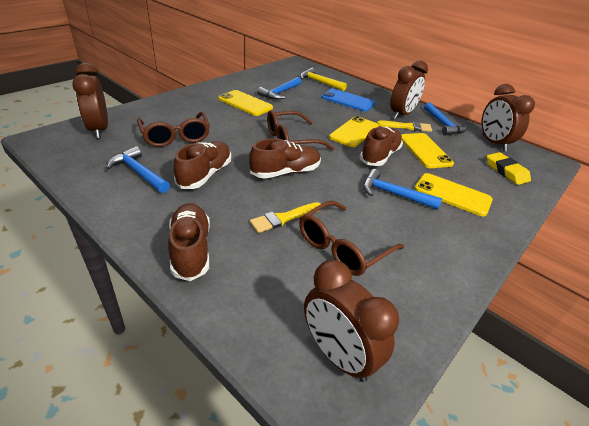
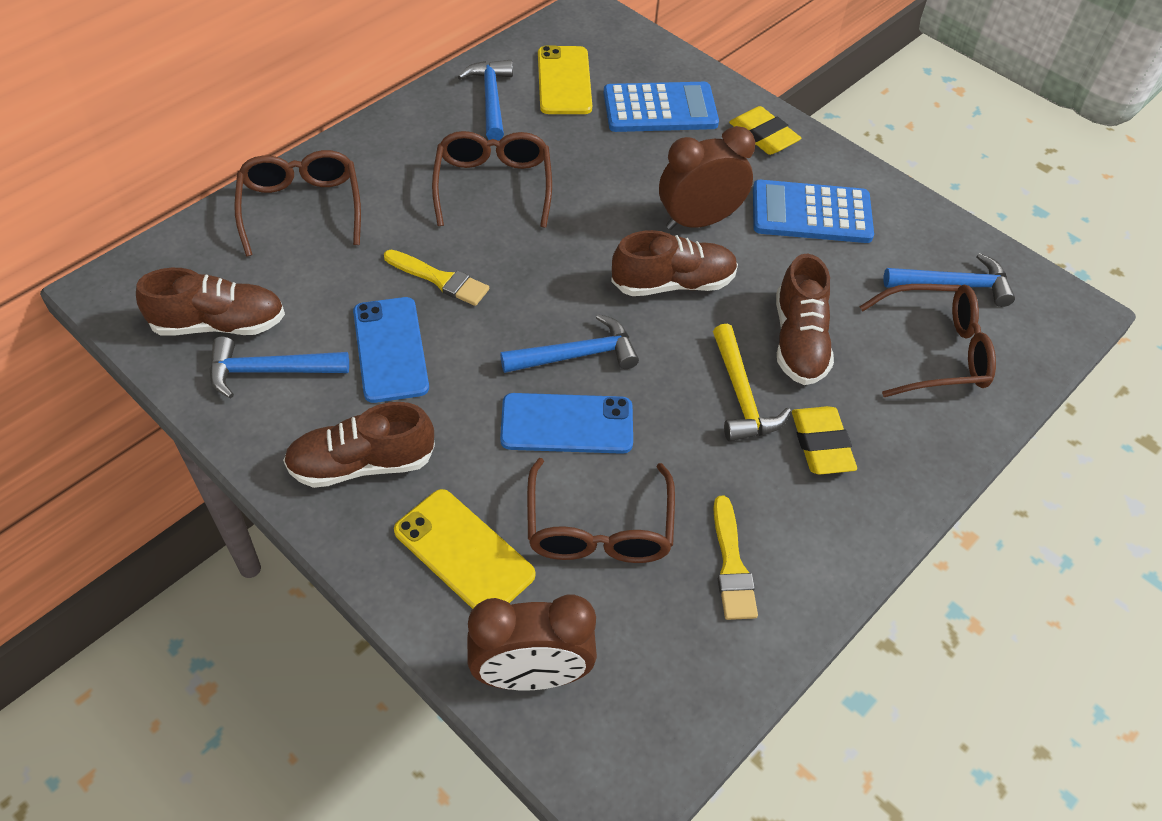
blue calculator: 0 -> 2
blue phone: 1 -> 2
brown clock: 4 -> 2
brown glasses: 3 -> 4
yellow eraser: 1 -> 2
yellow phone: 4 -> 2

